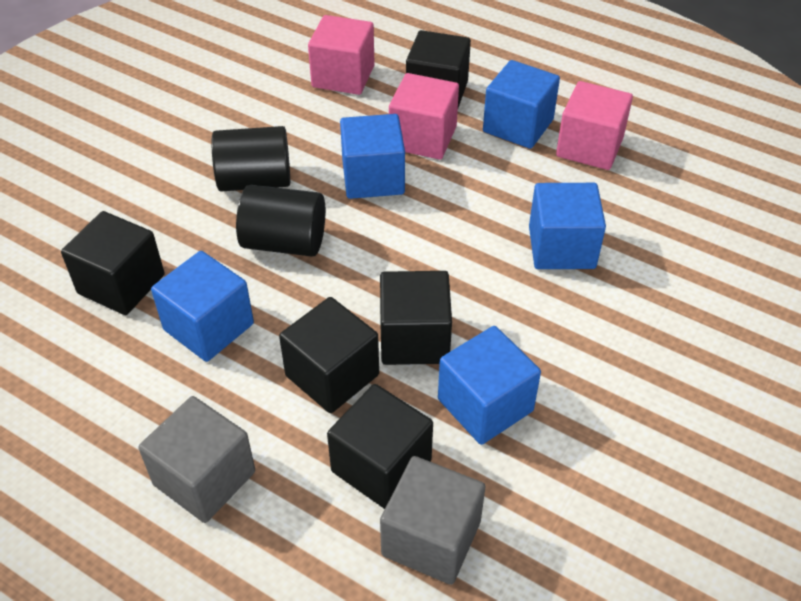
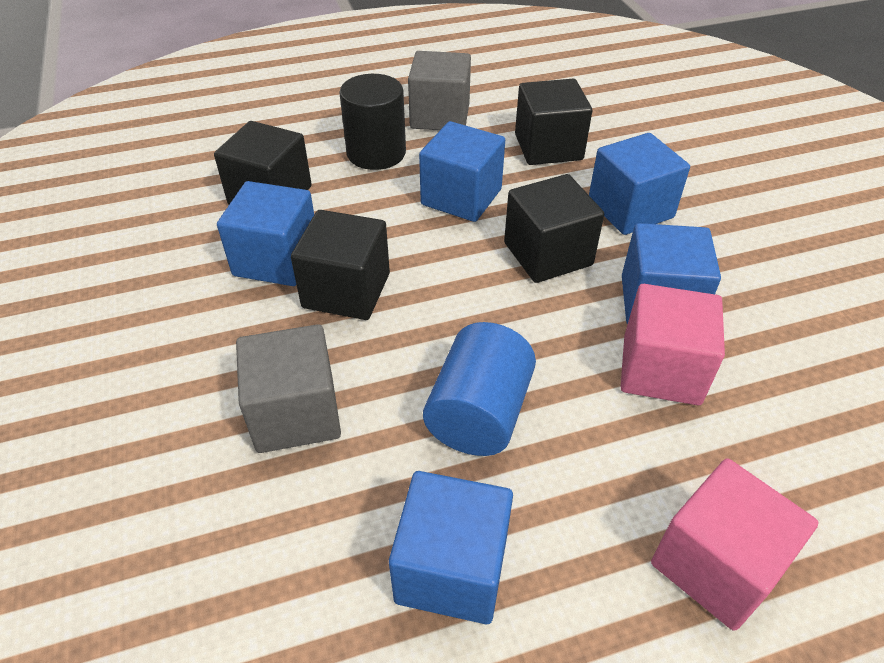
black cube: 5 -> 4
black cylinder: 2 -> 1
blue cylinder: 0 -> 1
pink cube: 3 -> 2

